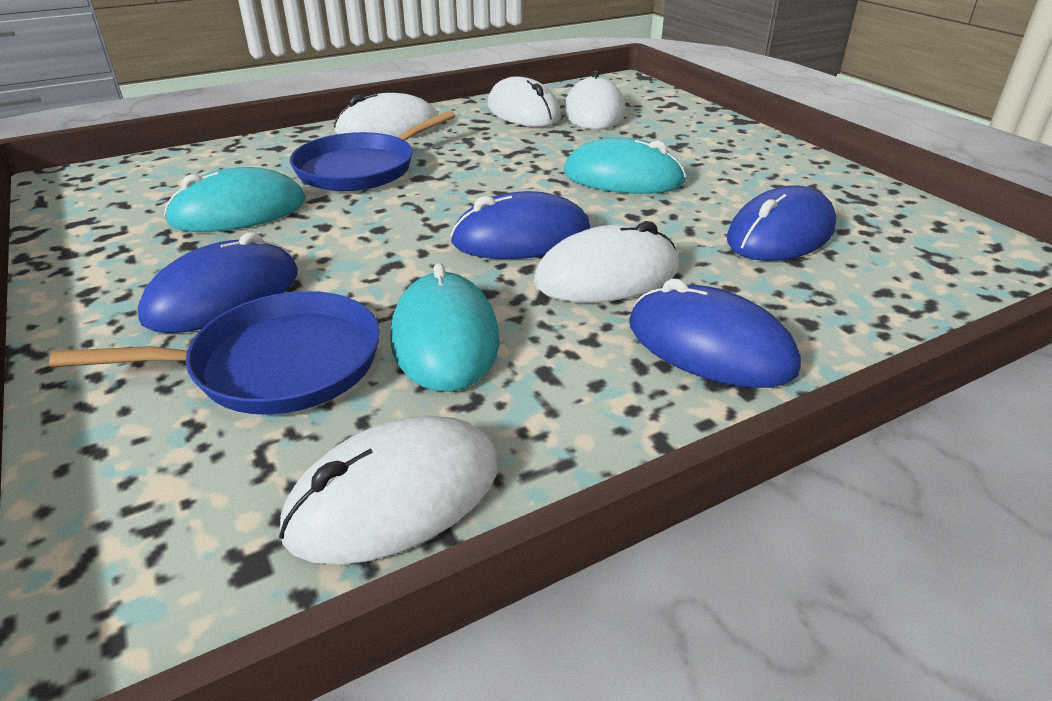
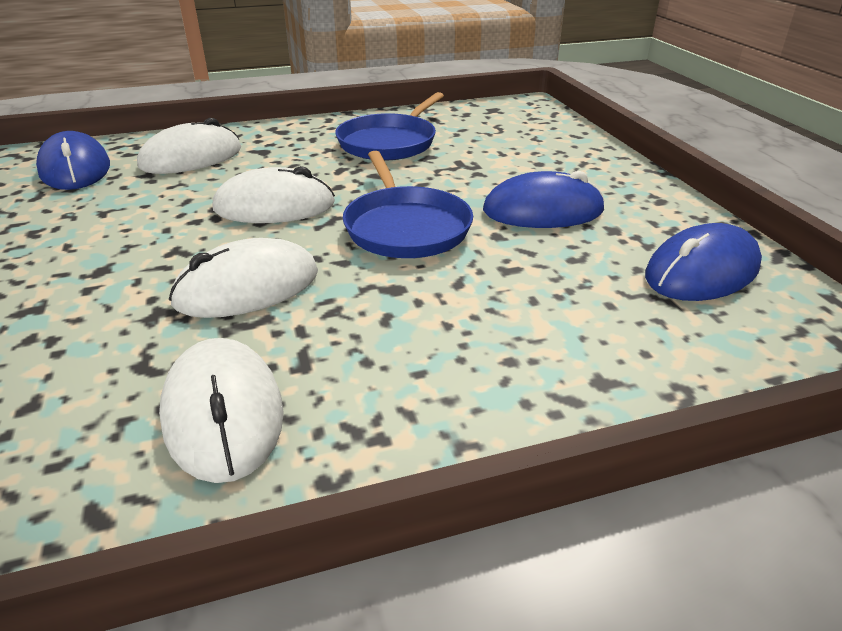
blue mouse: 4 -> 3
turquoise mouse: 3 -> 0
white mouse: 5 -> 4

